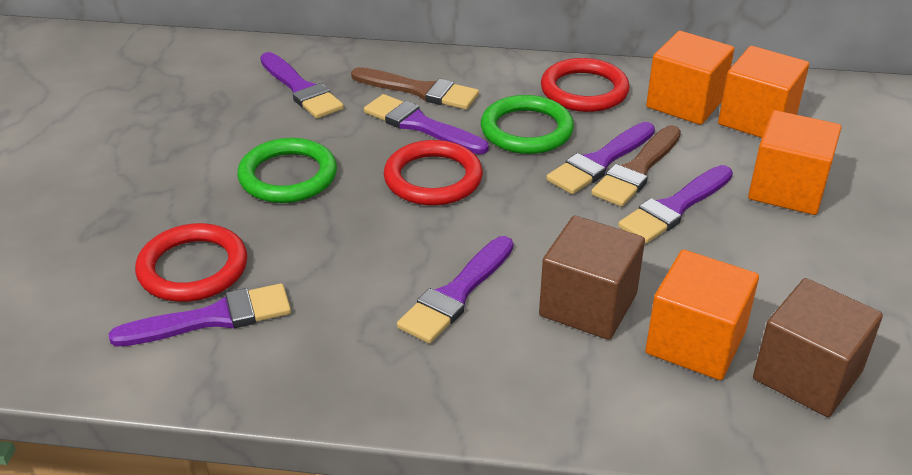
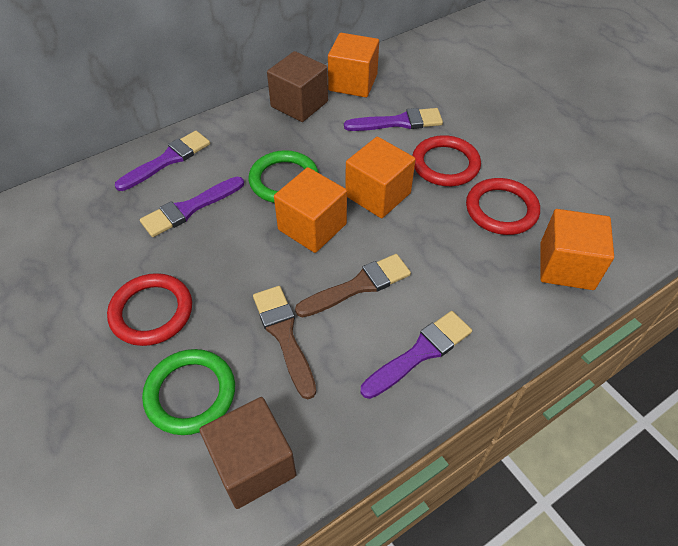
purple brush: 6 -> 4

